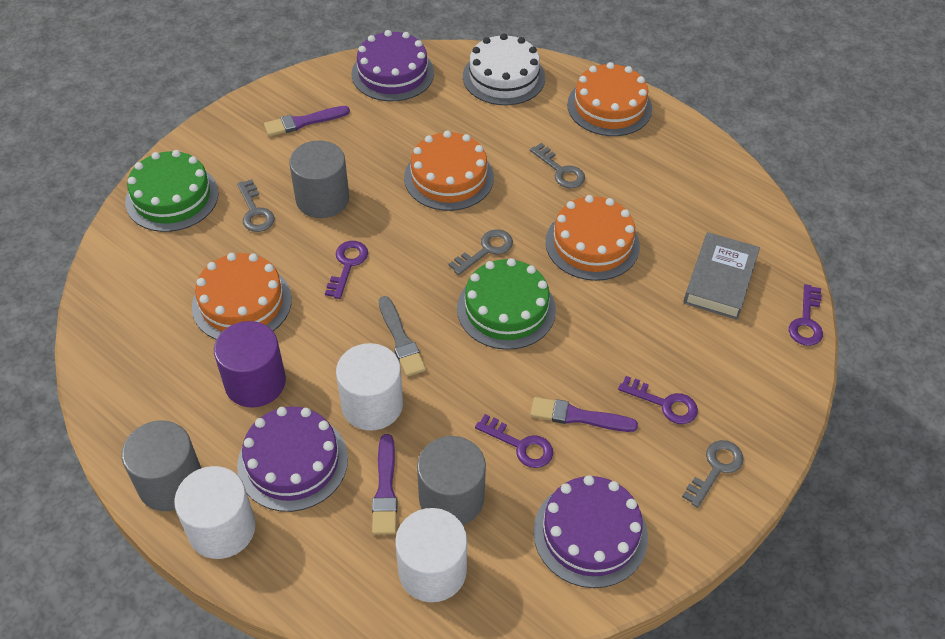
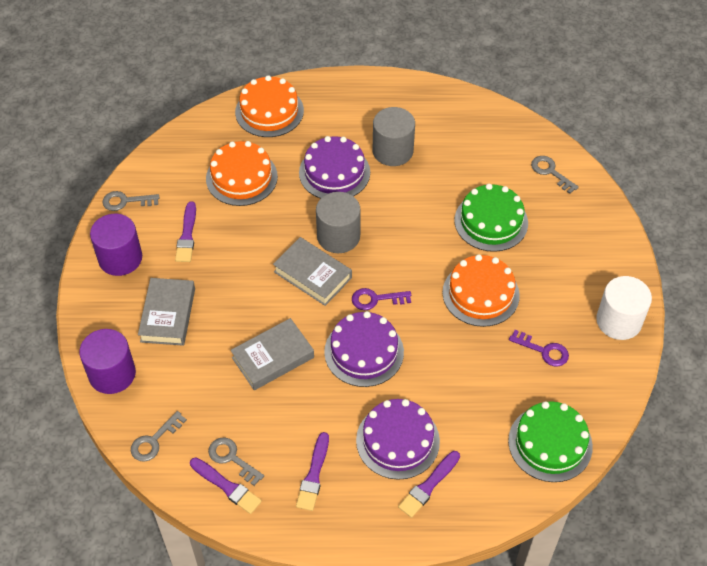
grey book: 1 -> 3
grey brush: 1 -> 0
grey cylinder: 3 -> 2
orange cake: 4 -> 3
purple brush: 3 -> 4
purple cylinder: 1 -> 2
purple key: 4 -> 2
white cake: 1 -> 0
white cylinder: 3 -> 1

